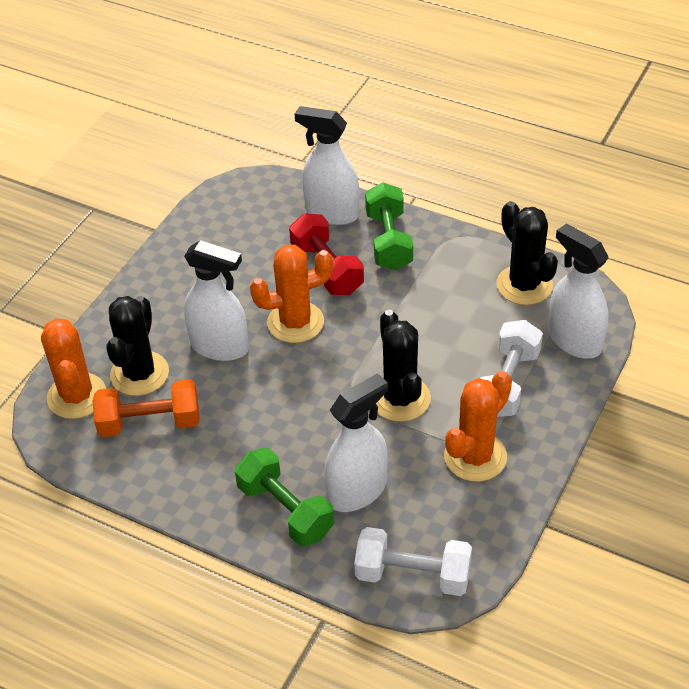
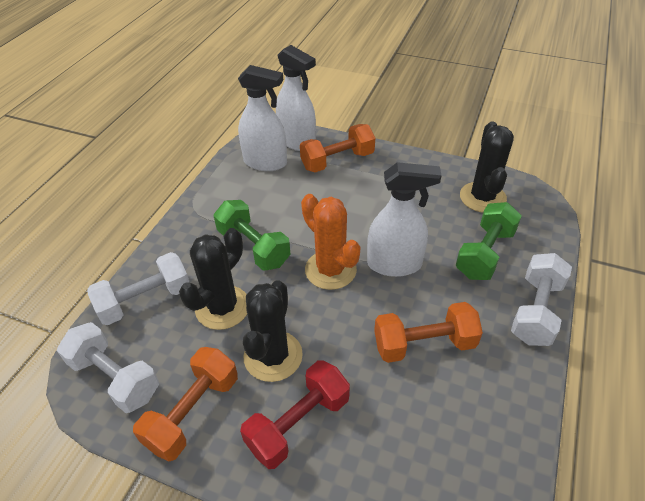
orange cactus: 3 -> 1
orange dumbbell: 1 -> 3
white dumbbell: 2 -> 3
white spray bottle: 4 -> 3

